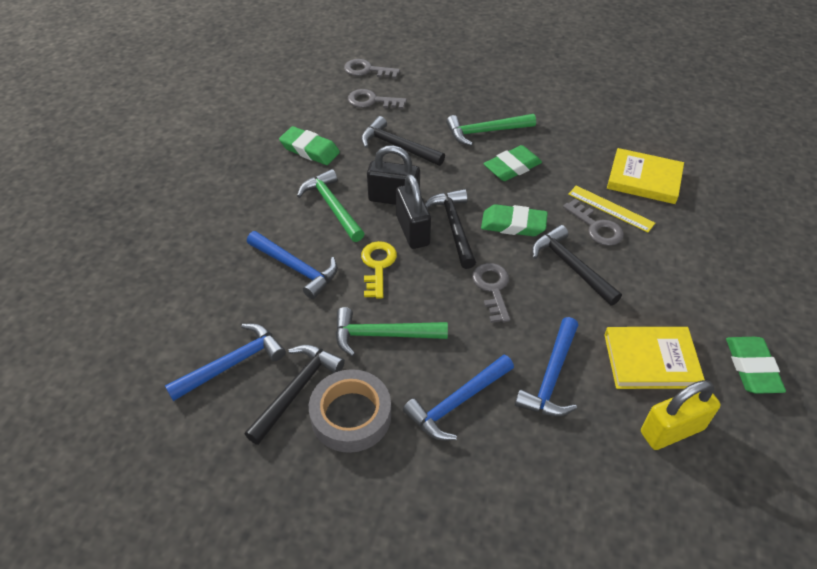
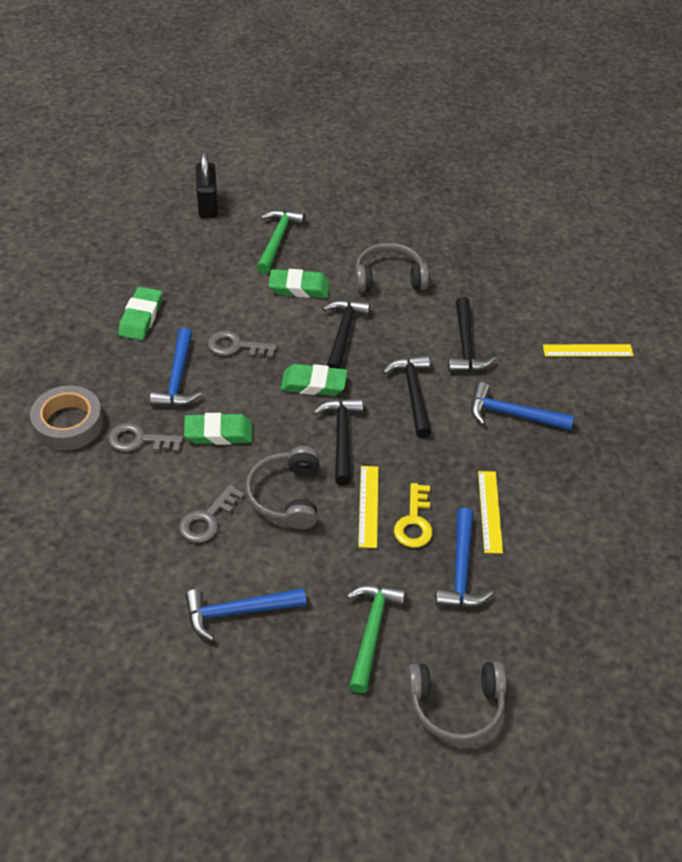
black padlock: 2 -> 1
green hammer: 3 -> 2
grey headphones: 0 -> 3
grey key: 4 -> 3
yellow book: 2 -> 0
yellow padlock: 1 -> 0
yellow ruler: 1 -> 3

